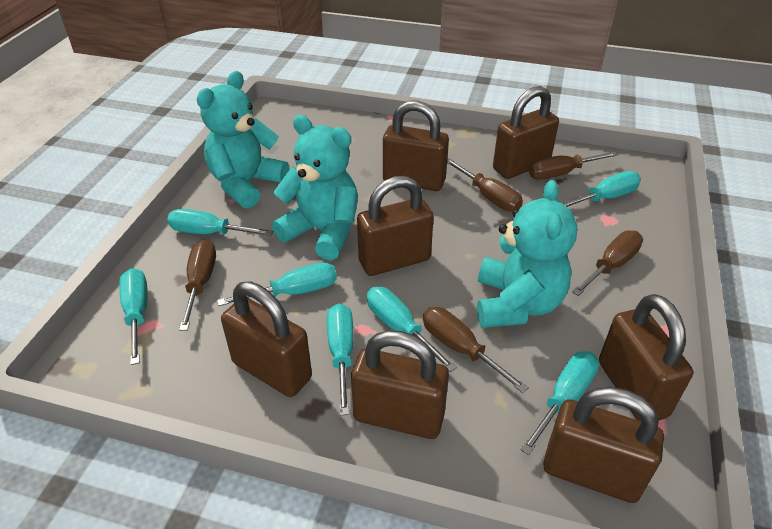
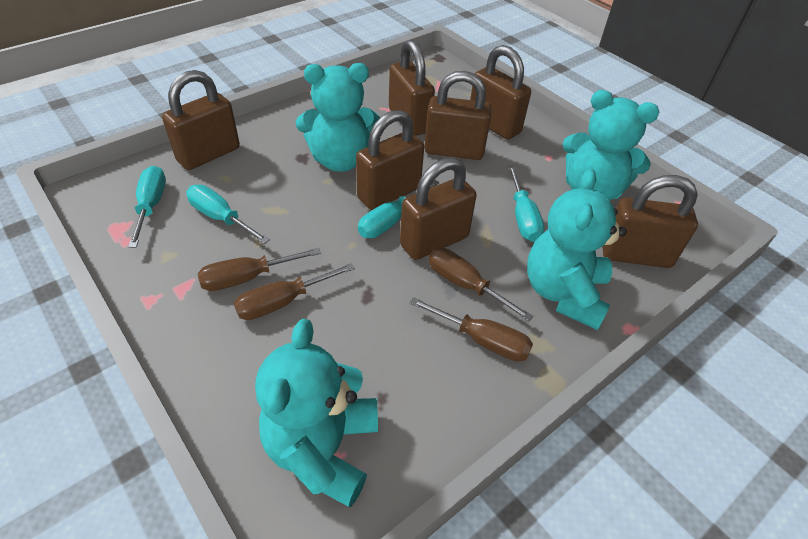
brown screwdriver: 5 -> 4
turquoise screwdriver: 7 -> 4
turquoise teddy bear: 3 -> 4

